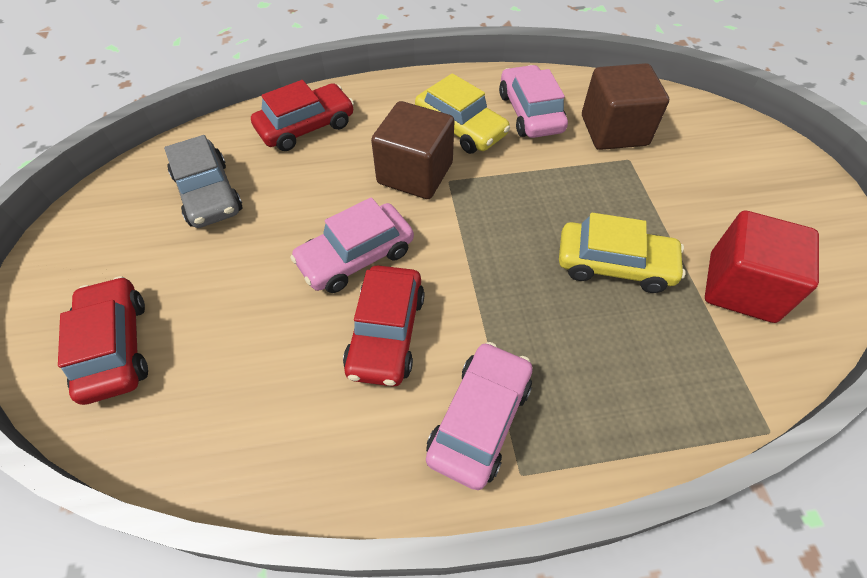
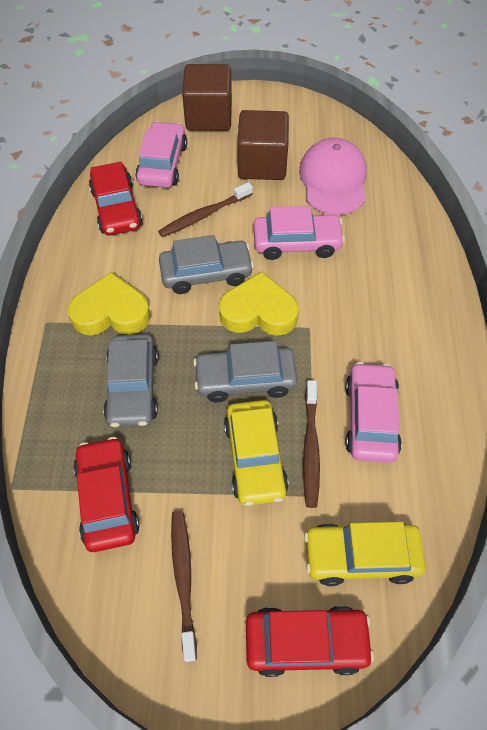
brown toothbrush: 0 -> 3
grey car: 1 -> 3
pink cap: 0 -> 1
red cube: 1 -> 0
yellow heart: 0 -> 2

